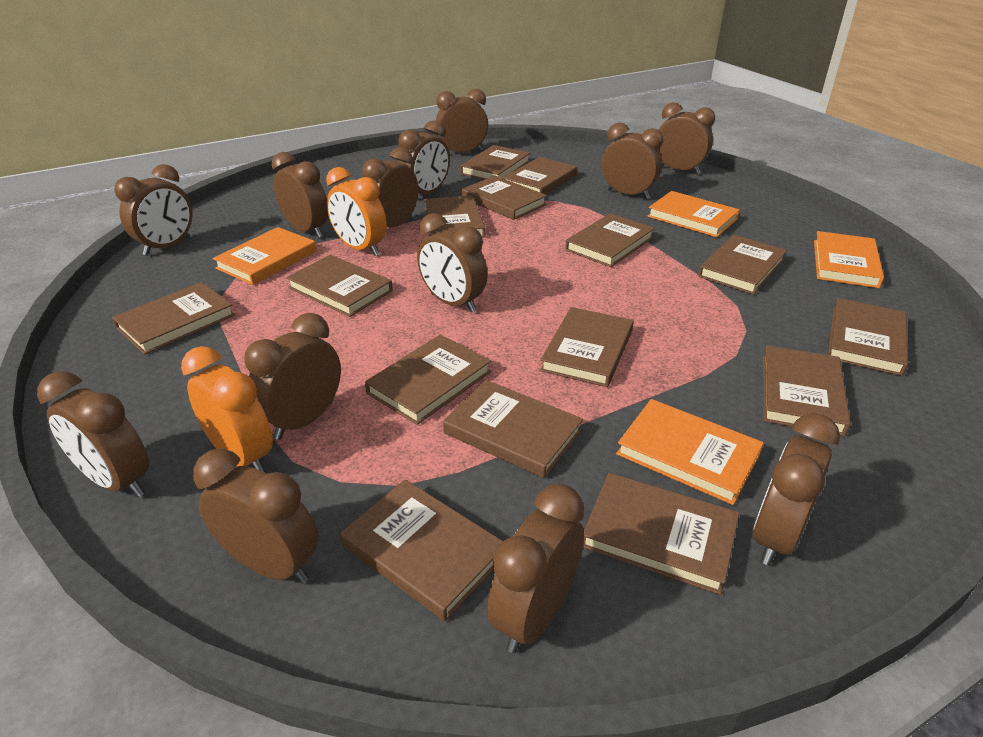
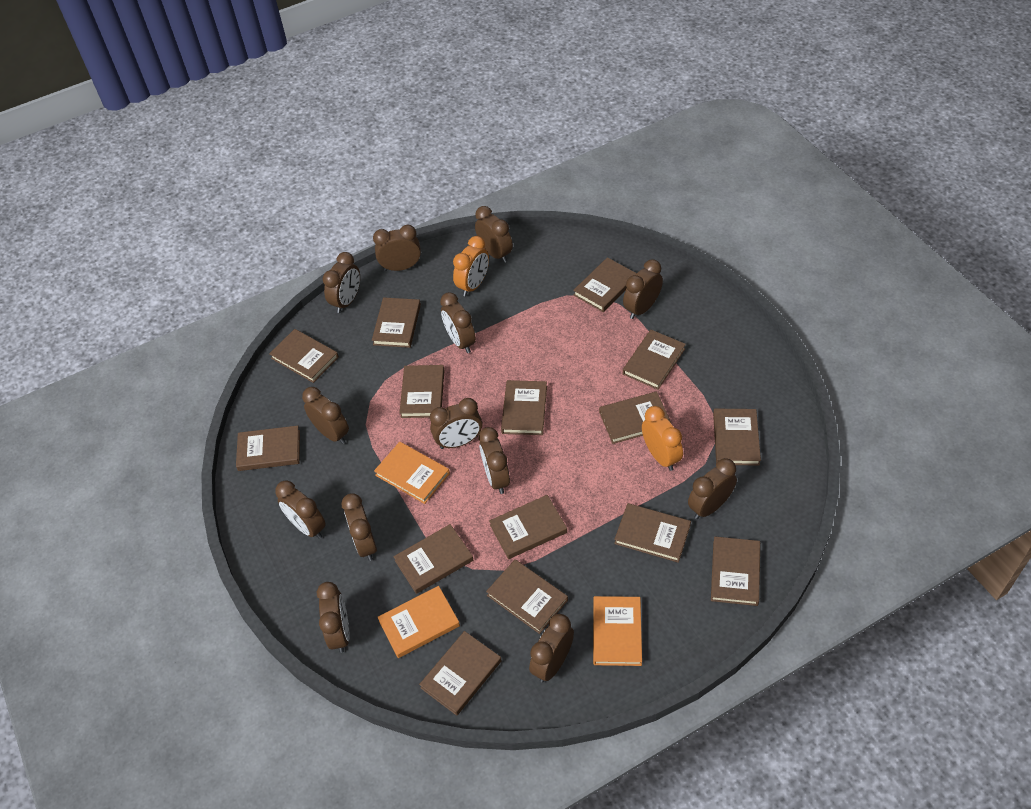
orange book: 4 -> 3

